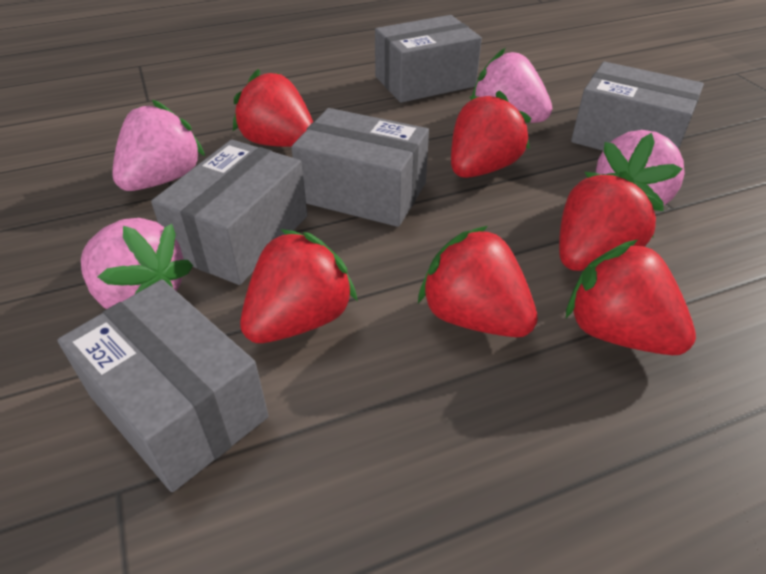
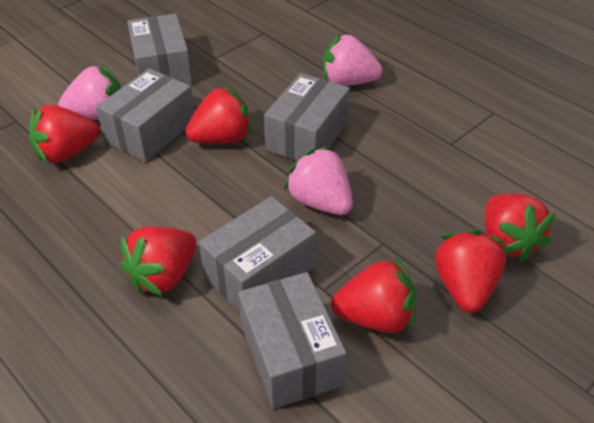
pink strawberry: 4 -> 3

